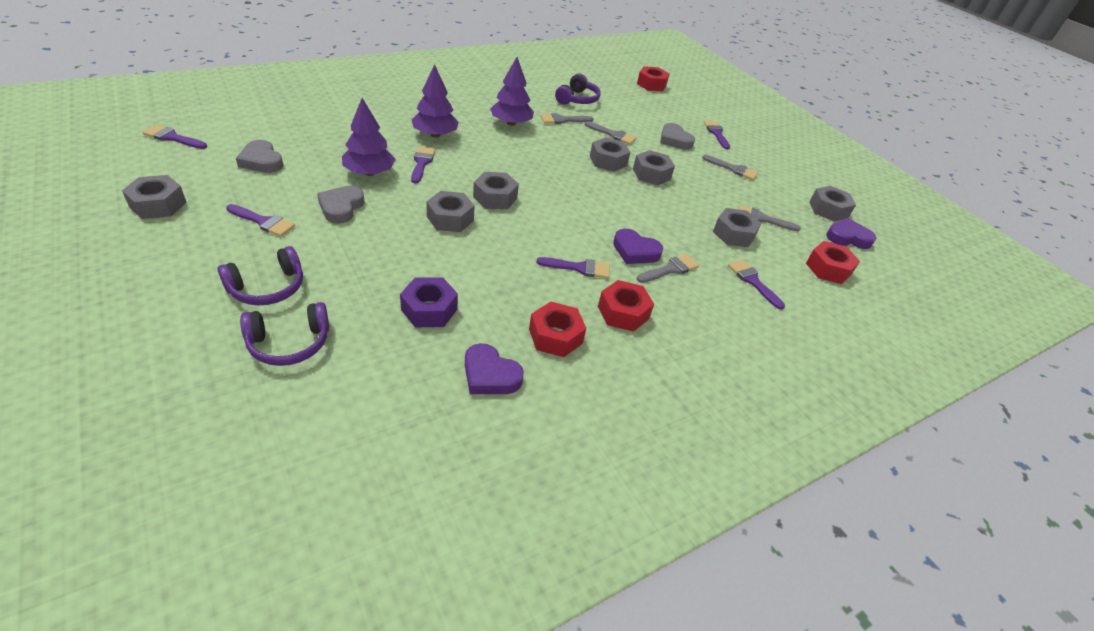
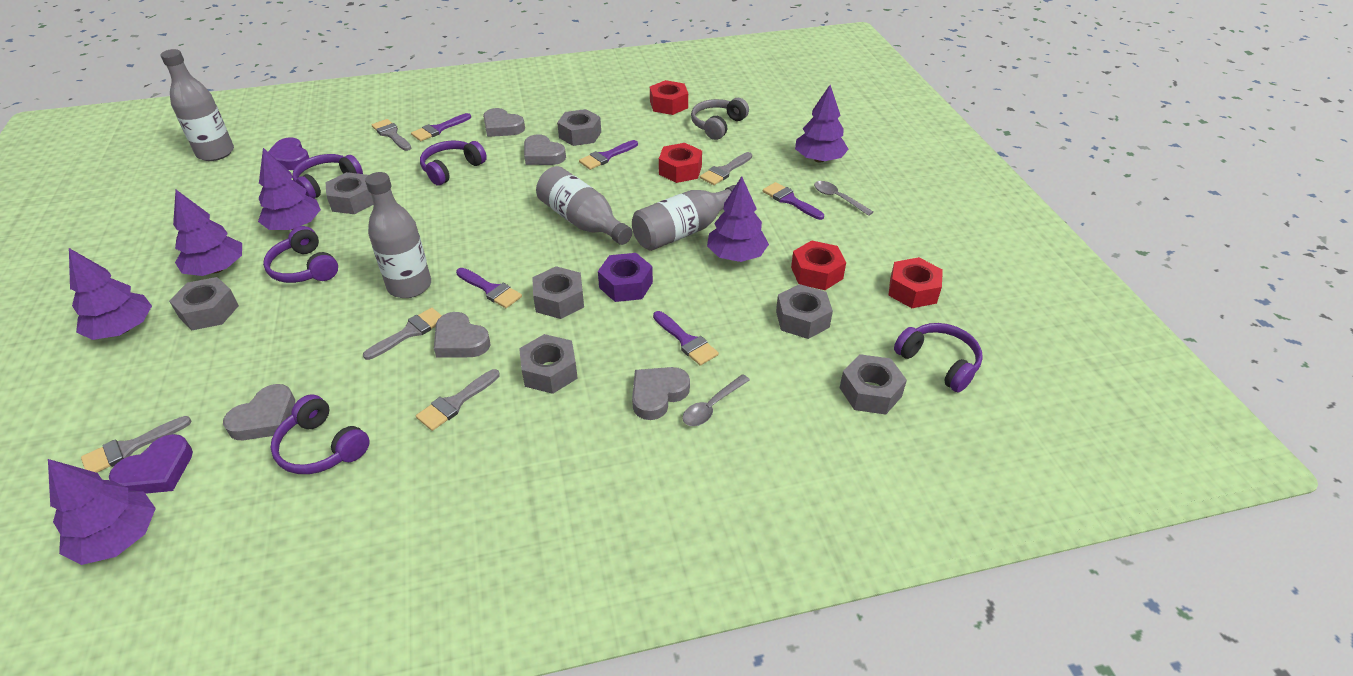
grey bottle: 0 -> 4
grey headphones: 0 -> 1
grey heart: 3 -> 5
grey spoon: 0 -> 2
purple brush: 6 -> 5
purple headphones: 3 -> 5
purple heart: 3 -> 2
purple tree: 3 -> 6

